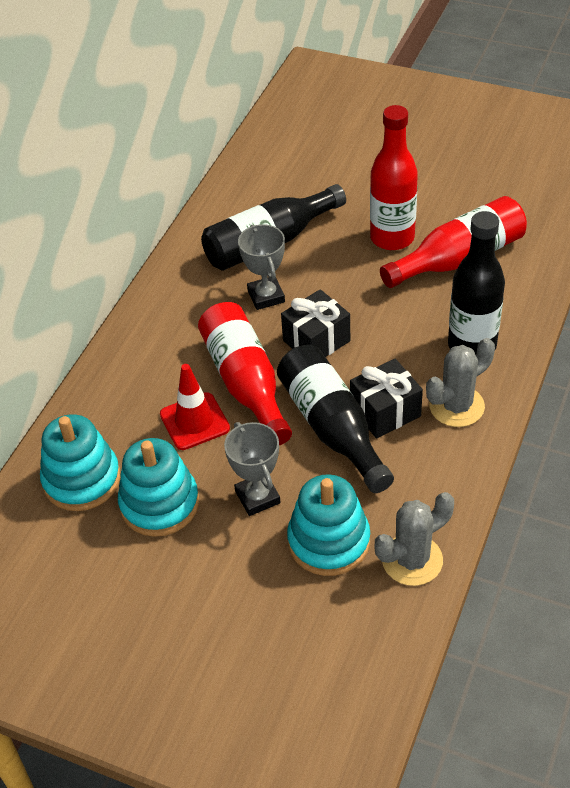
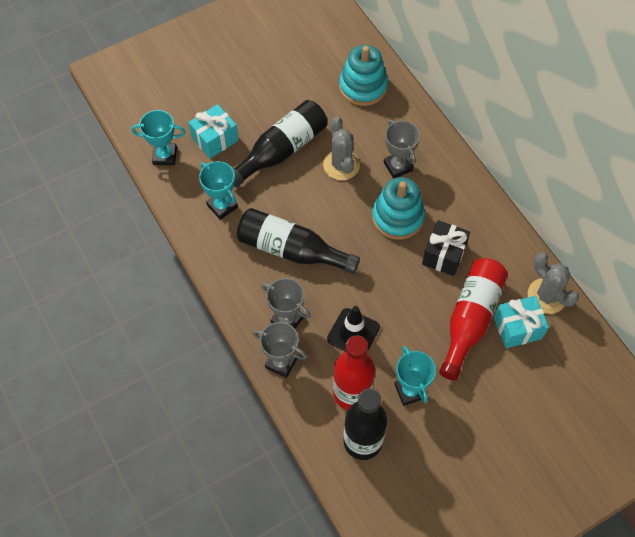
black gift: 2 -> 1
black traffic cone: 0 -> 1
grey trophy: 2 -> 3
red bottle: 3 -> 2
red traffic cone: 1 -> 0
turquoise gift: 0 -> 2
turquoise stacking toy: 3 -> 2
turquoise trophy: 0 -> 3

